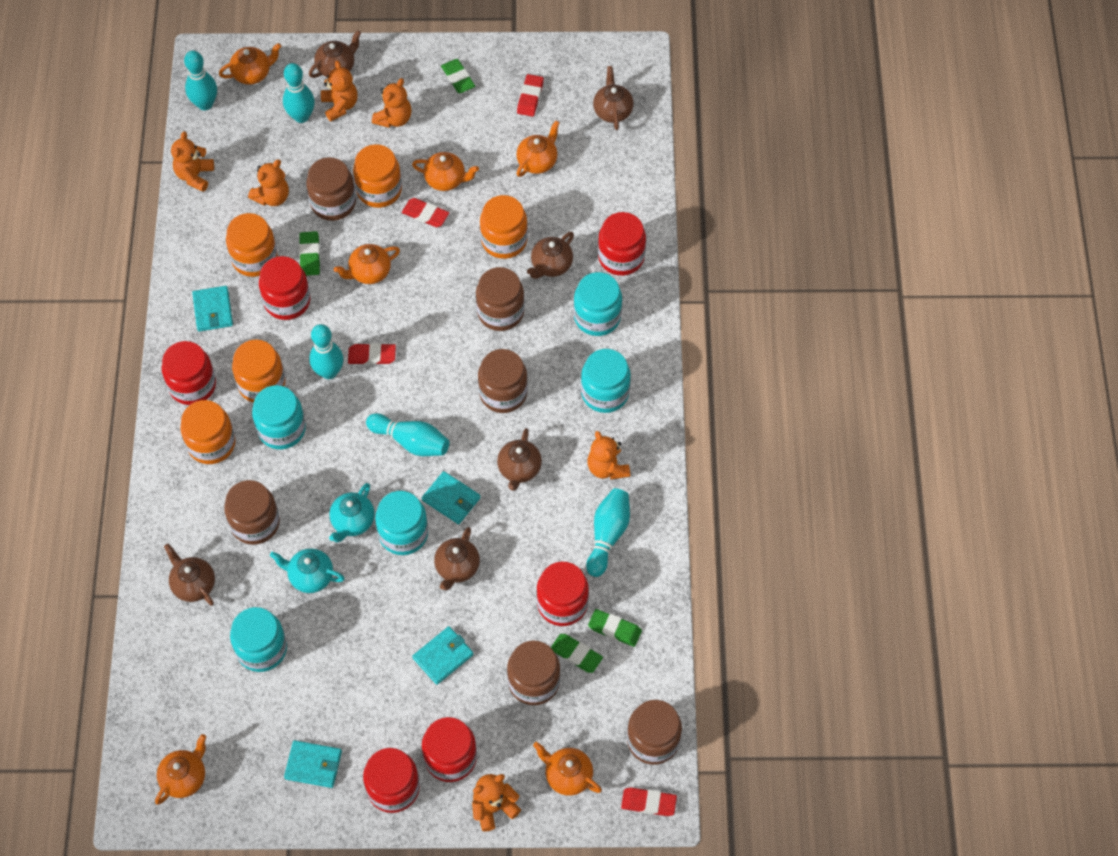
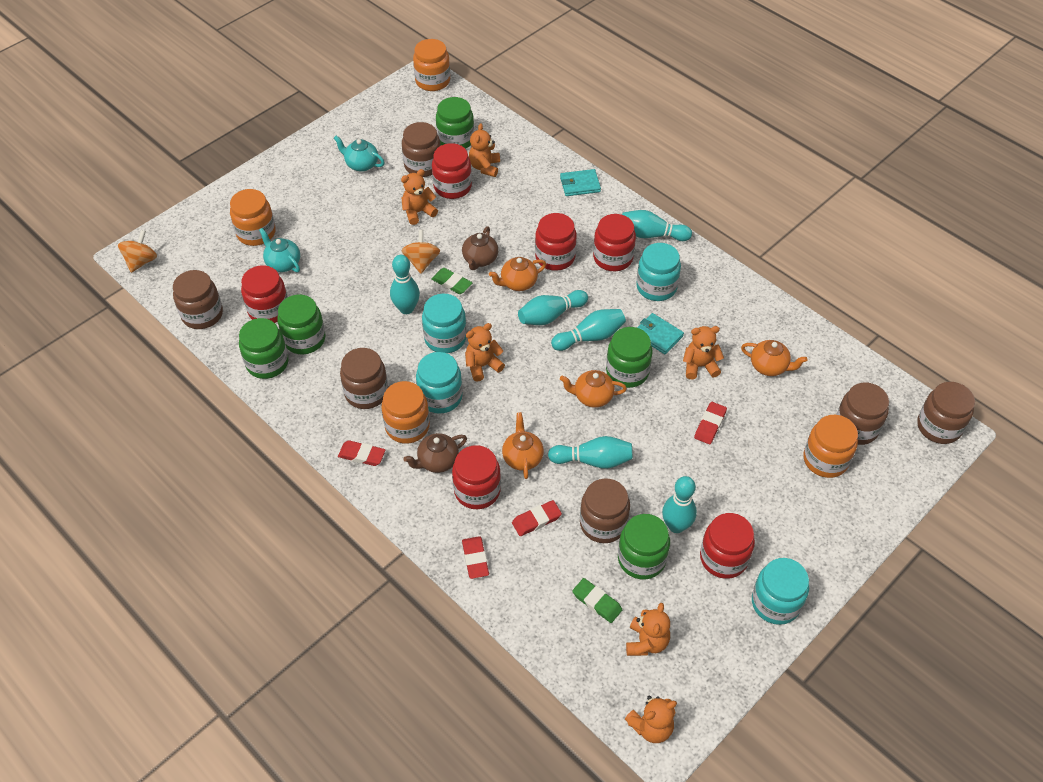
brown teapot: 6 -> 2
green eraser: 4 -> 2
green jar: 0 -> 5
orange jar: 5 -> 4
orange spinning top: 0 -> 2
orange teapot: 6 -> 4
turquoise bowling pin: 5 -> 6
turquoise jar: 5 -> 4
turquoise wallet: 4 -> 2

